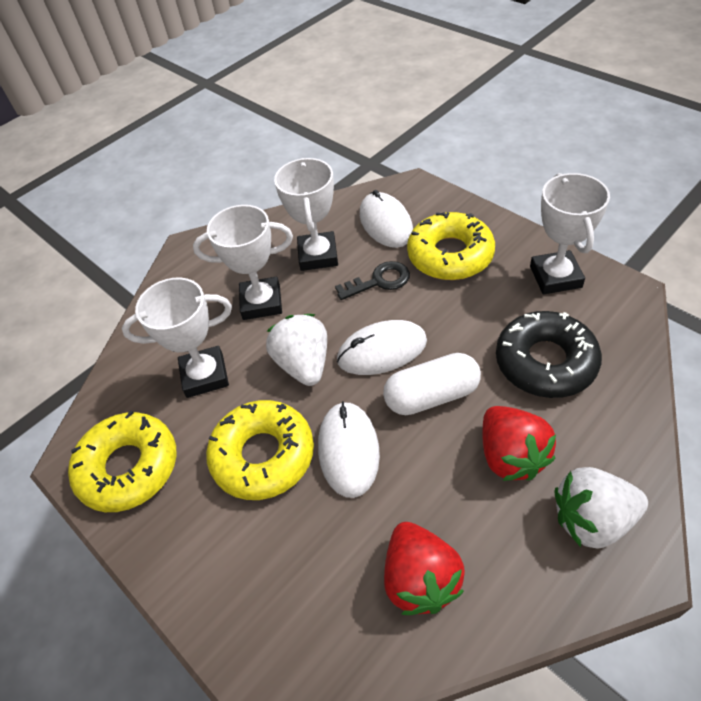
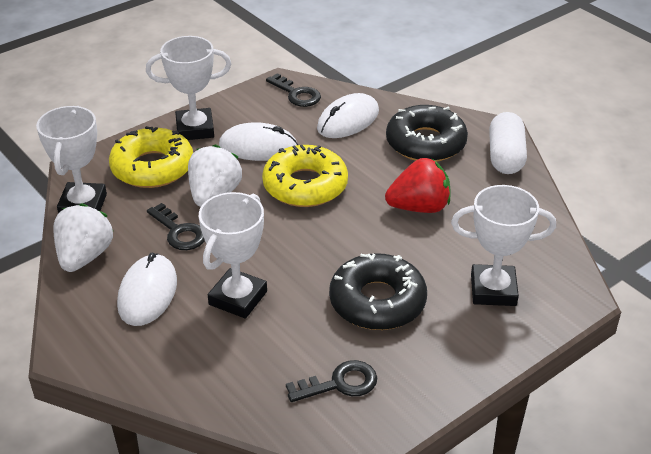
black donut: 1 -> 2
black key: 1 -> 3
red strawberry: 2 -> 1
yellow donut: 3 -> 2

